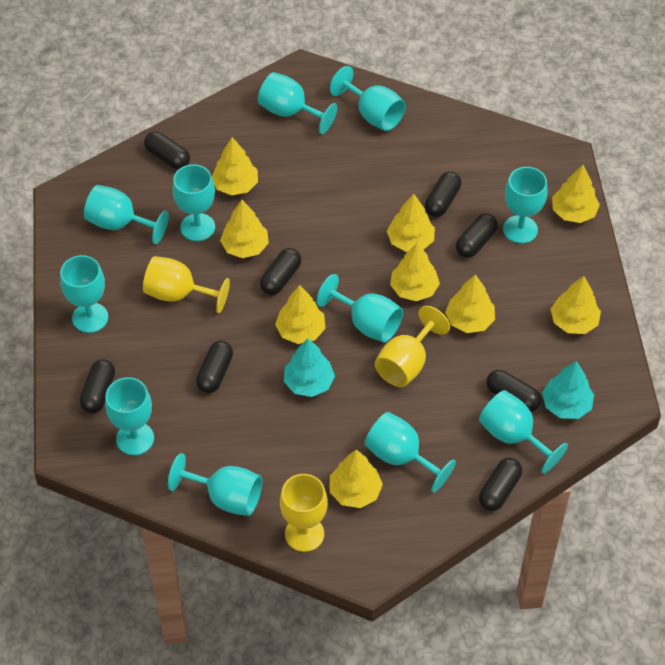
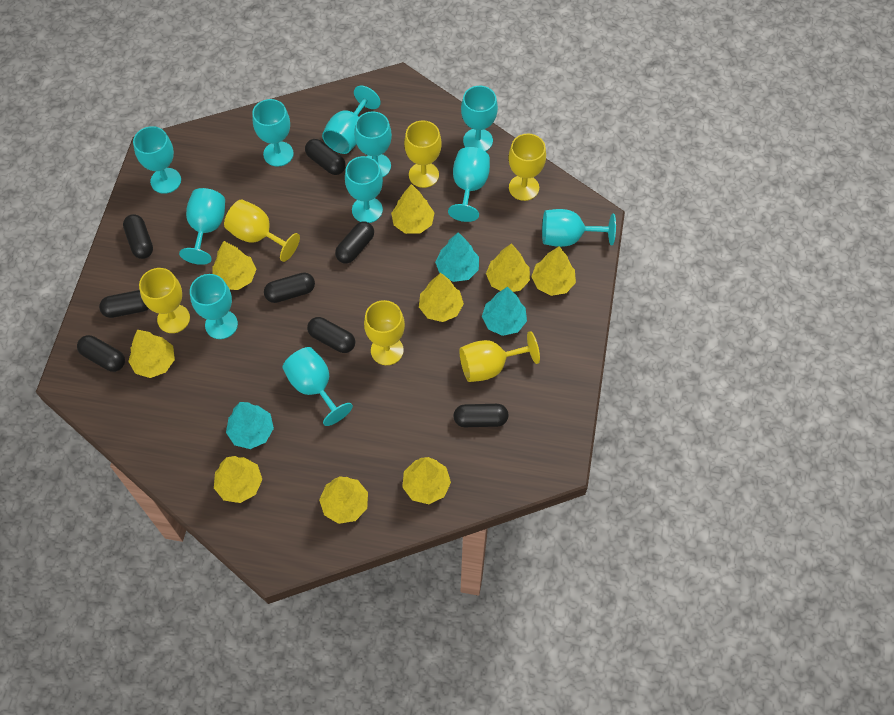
turquoise tree: 2 -> 3
yellow goblet: 3 -> 6

